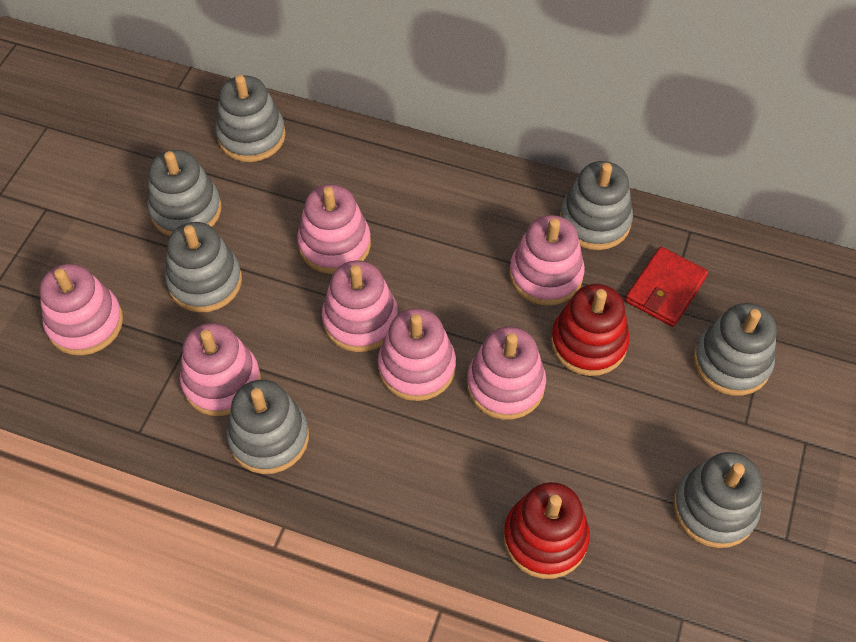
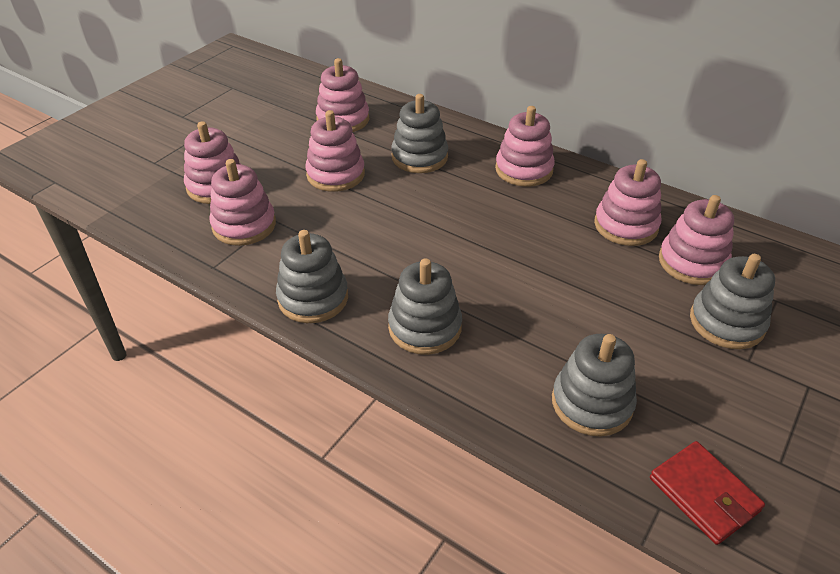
grey stacking toy: 7 -> 5
red stacking toy: 2 -> 0

